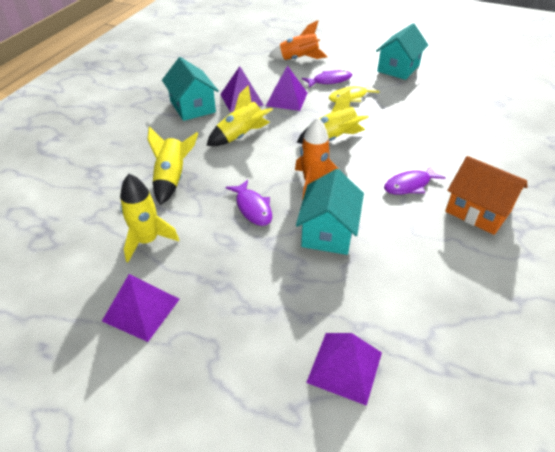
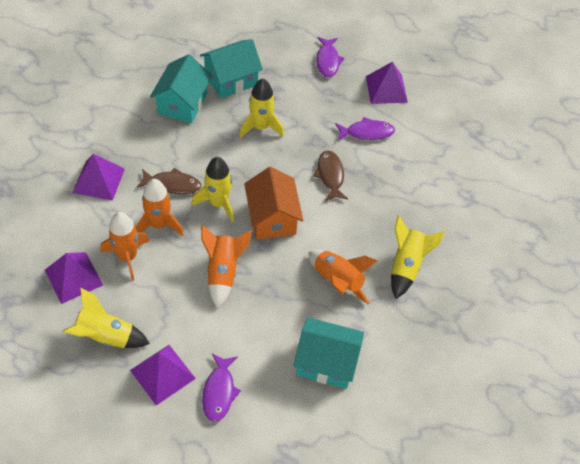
brown fish: 0 -> 2
orange rocket: 2 -> 4
yellow fish: 1 -> 0

